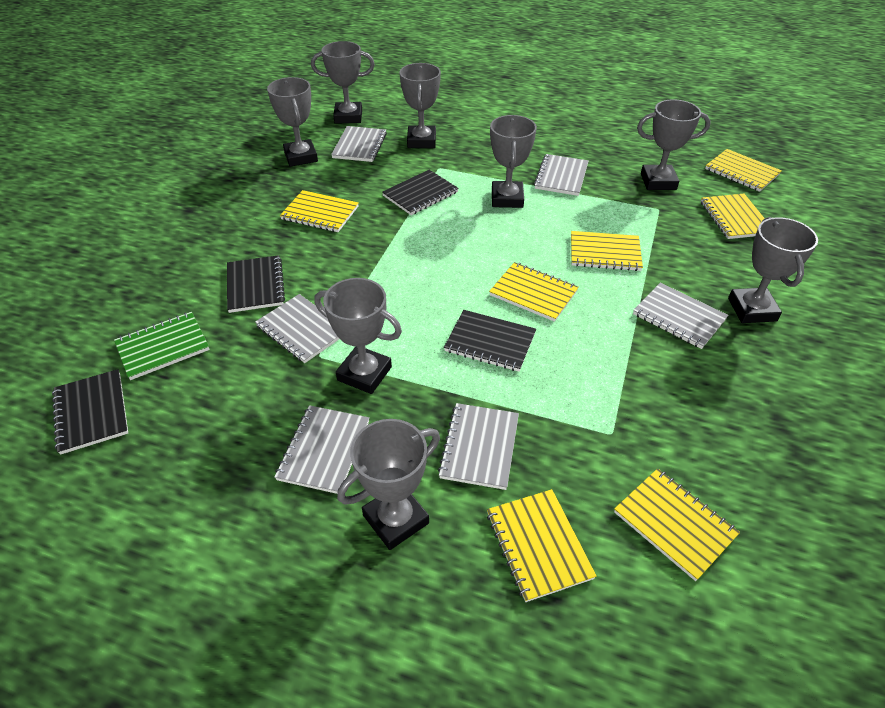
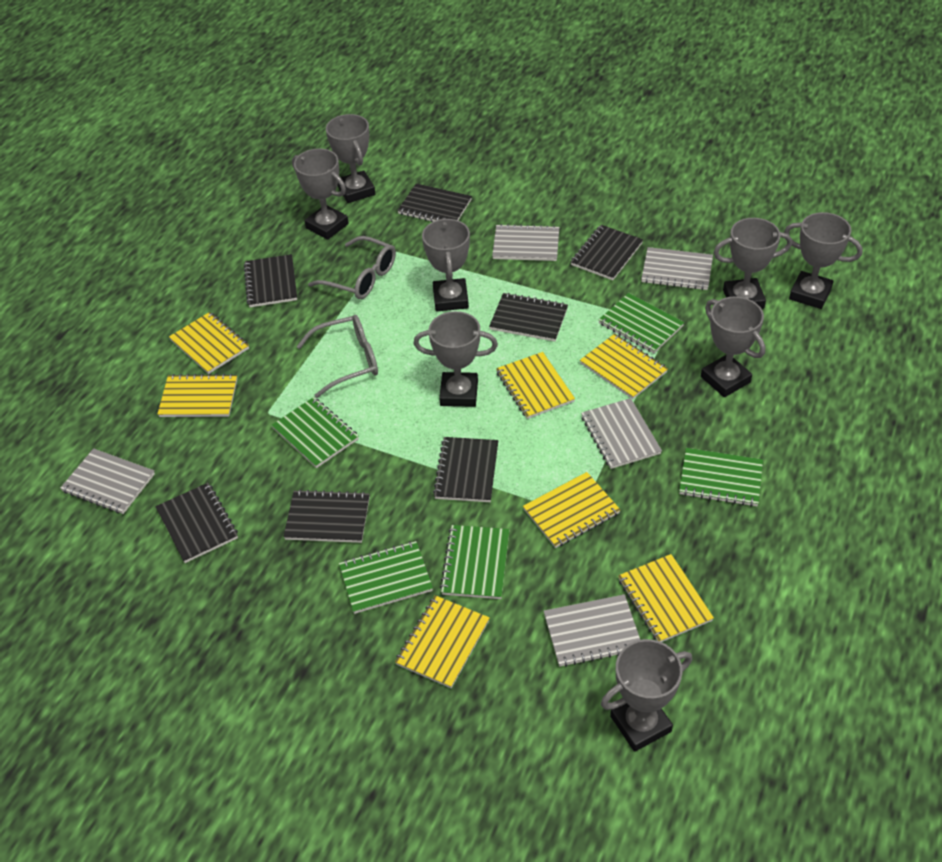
black notebook: 4 -> 7
green notebook: 1 -> 5
grey glasses: 0 -> 2
grey notebook: 6 -> 5

